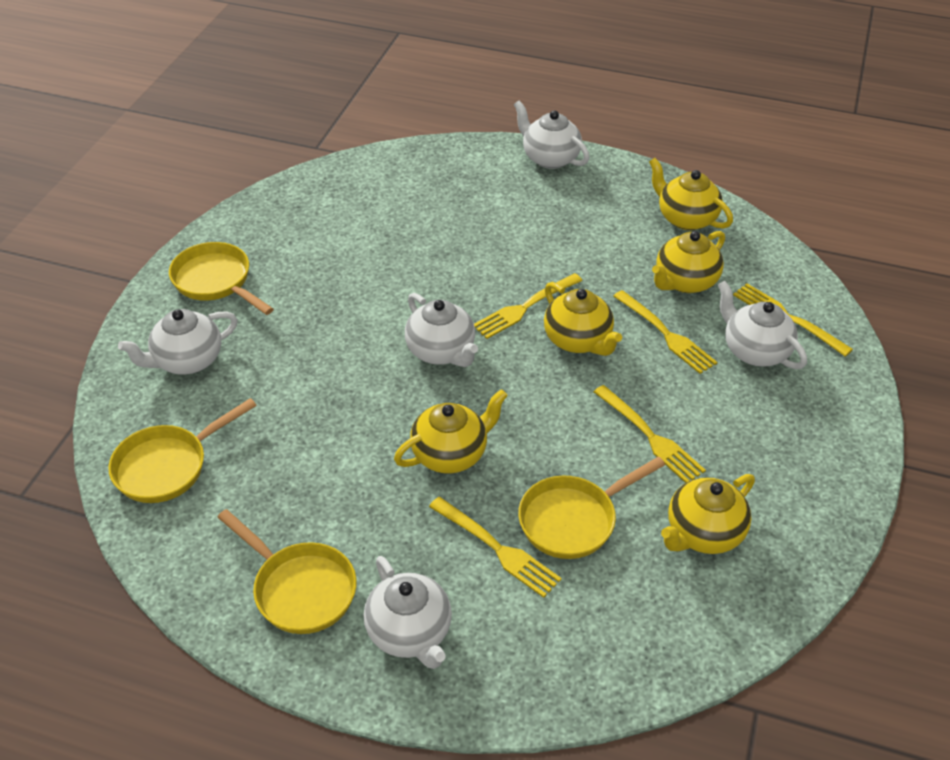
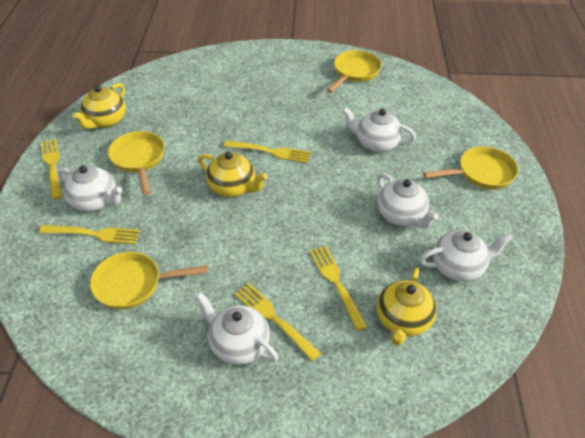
yellow teapot: 5 -> 3

